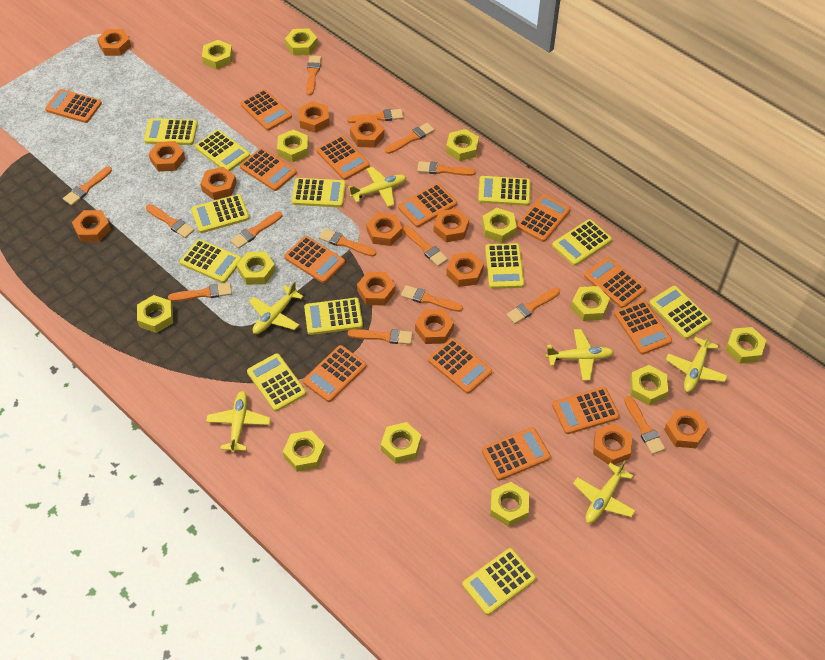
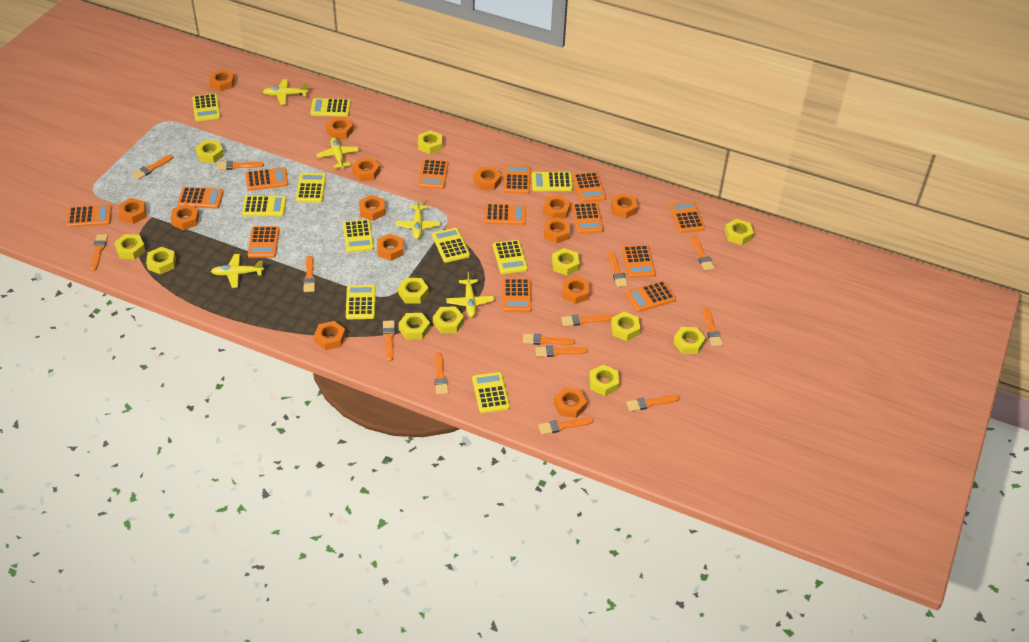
orange nut: 13 -> 14
yellow calculator: 12 -> 10
yellow nut: 13 -> 12
yellow plane: 6 -> 5

